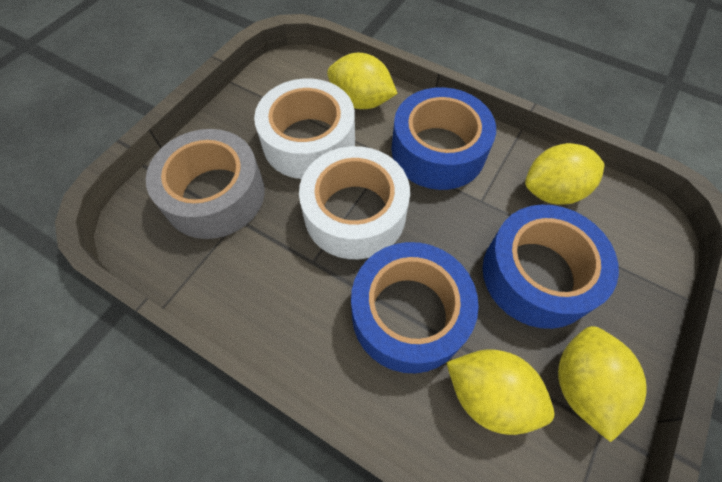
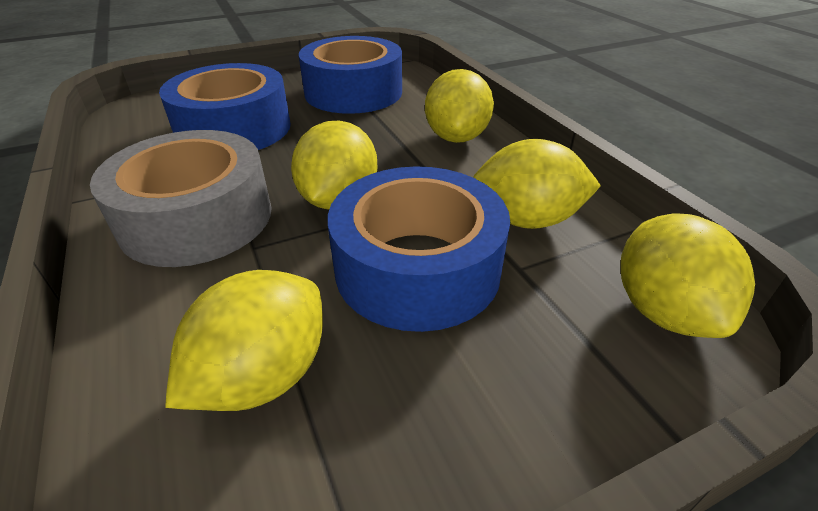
white tape: 2 -> 0
yellow lemon: 4 -> 5

